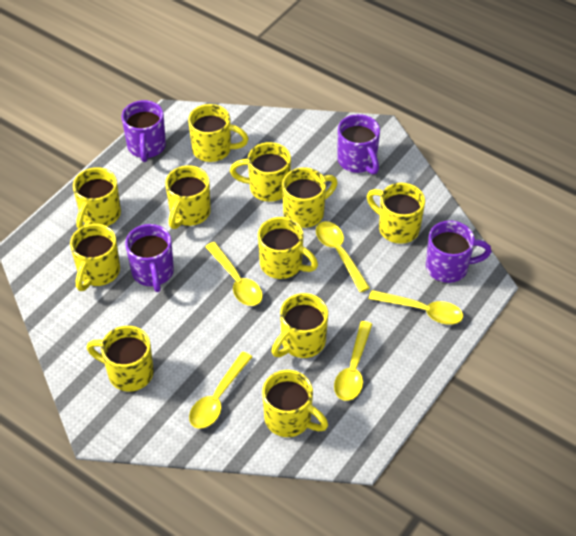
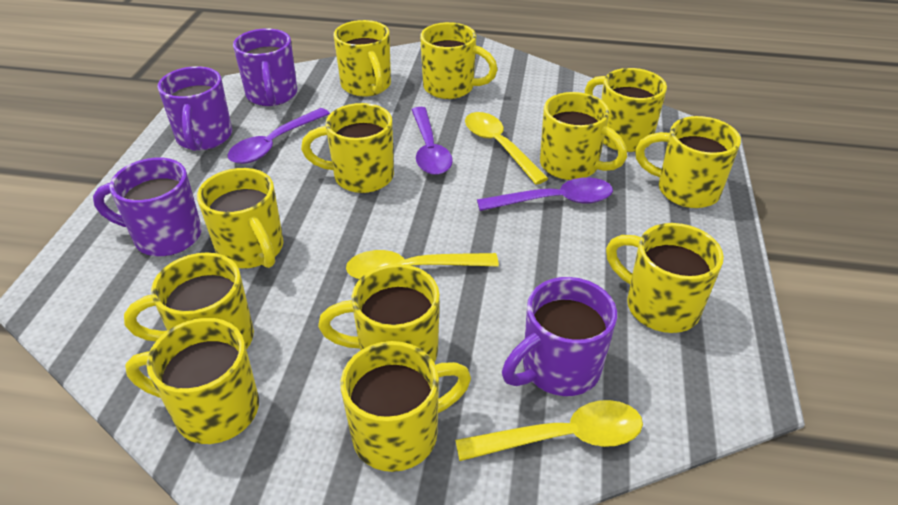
purple spoon: 0 -> 3
yellow mug: 11 -> 12
yellow spoon: 5 -> 3

